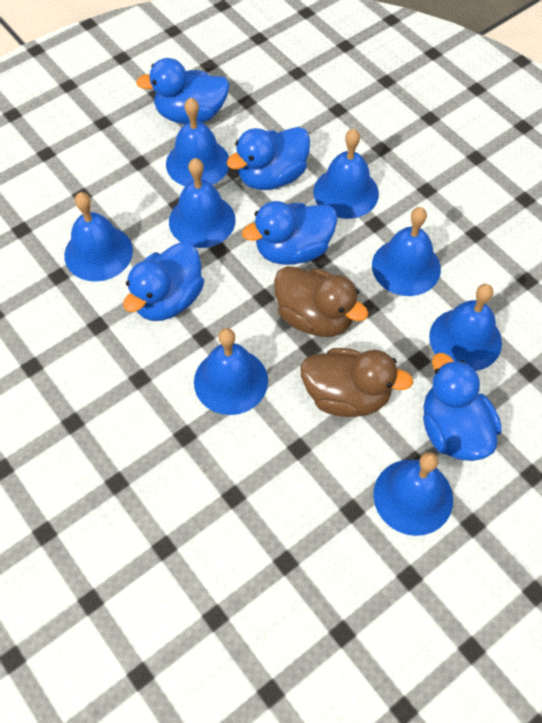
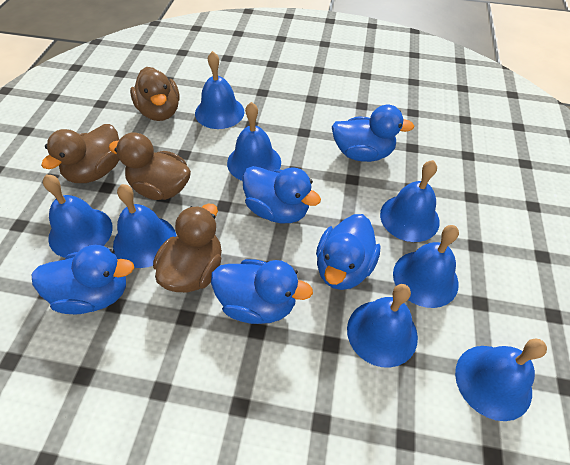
brown duck: 2 -> 4

